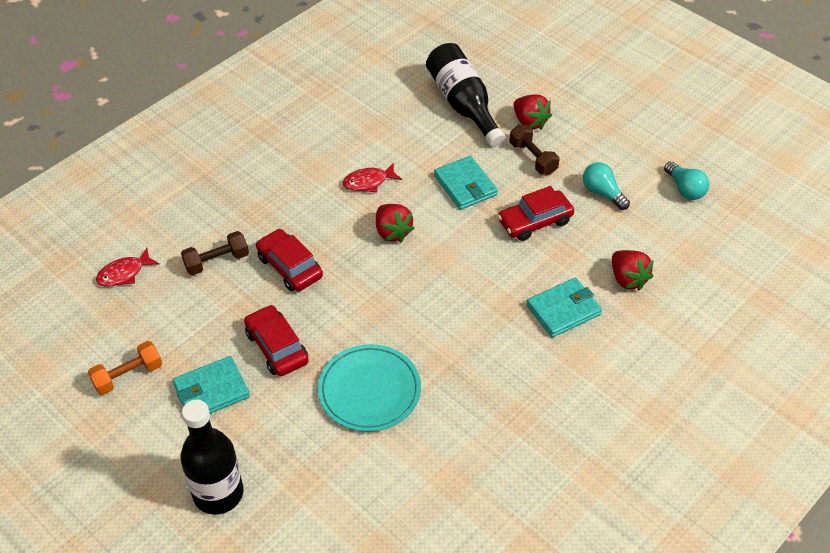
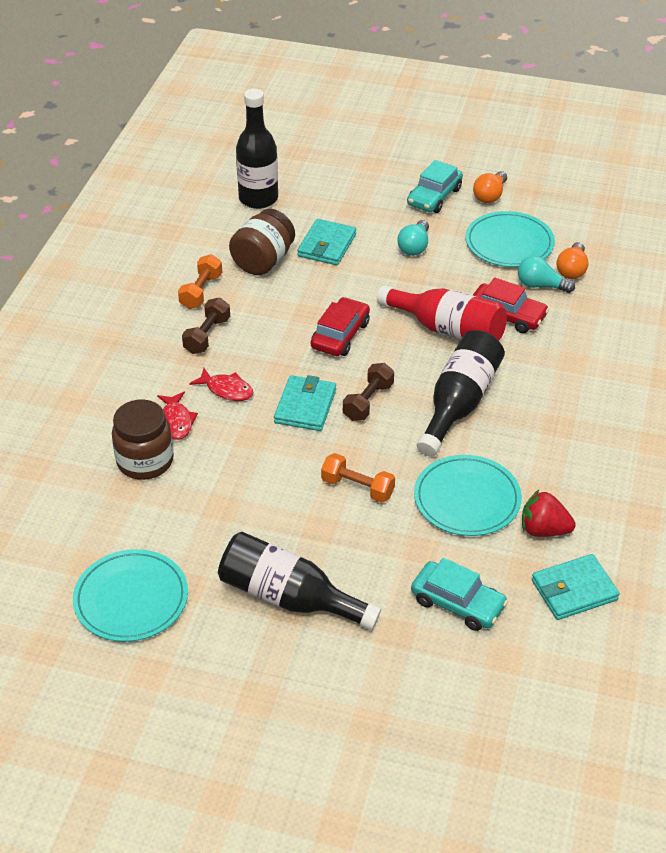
black bottle: 2 -> 3
brown jar: 0 -> 2
orange dumbbell: 1 -> 2
orange light bulb: 0 -> 2
red bottle: 0 -> 1
red car: 3 -> 2
red strawberry: 3 -> 1
turquoise car: 0 -> 2
turquoise plate: 1 -> 3

